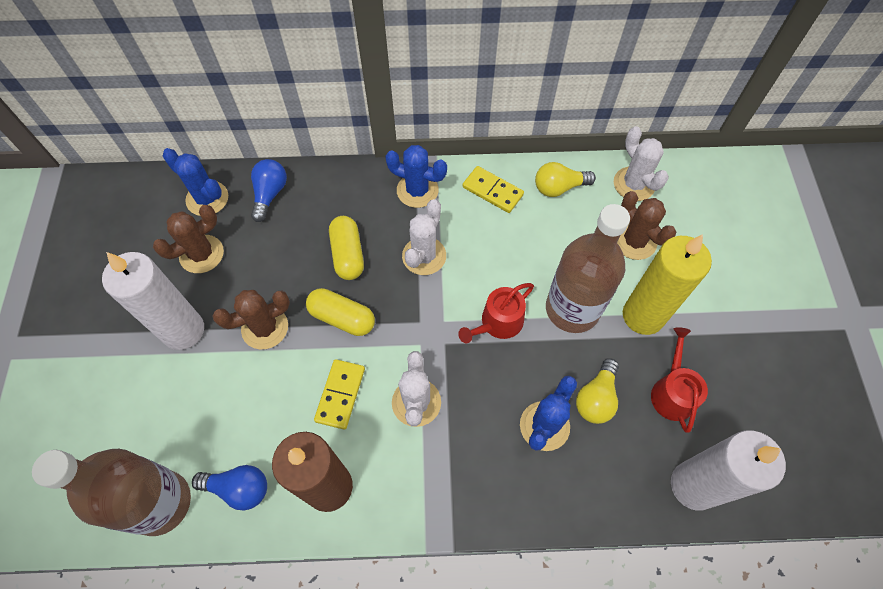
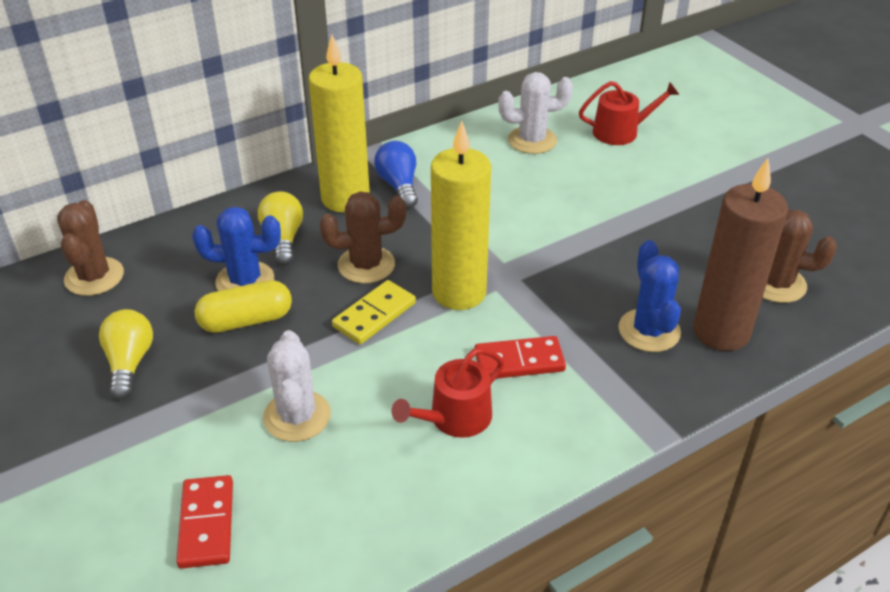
blue cactus: 3 -> 2
blue light bulb: 2 -> 1
brown bottle: 2 -> 0
red domino: 0 -> 2
white cactus: 3 -> 2
white candle: 2 -> 0
yellow candle: 1 -> 2
yellow capsule: 2 -> 1
yellow domino: 2 -> 1

